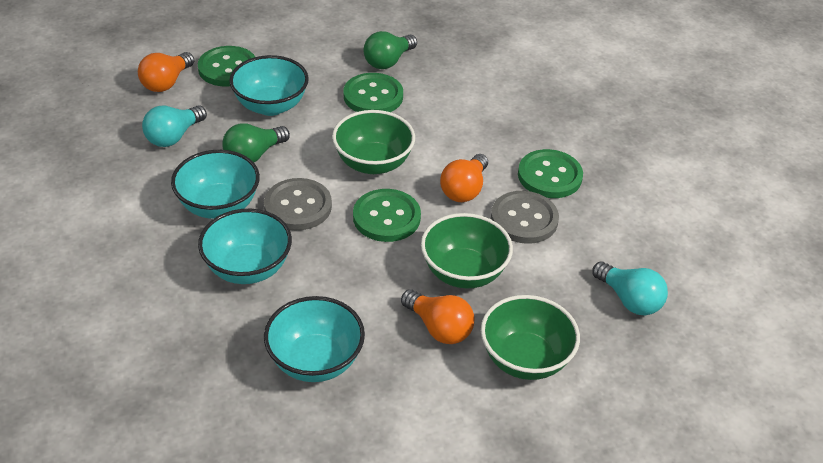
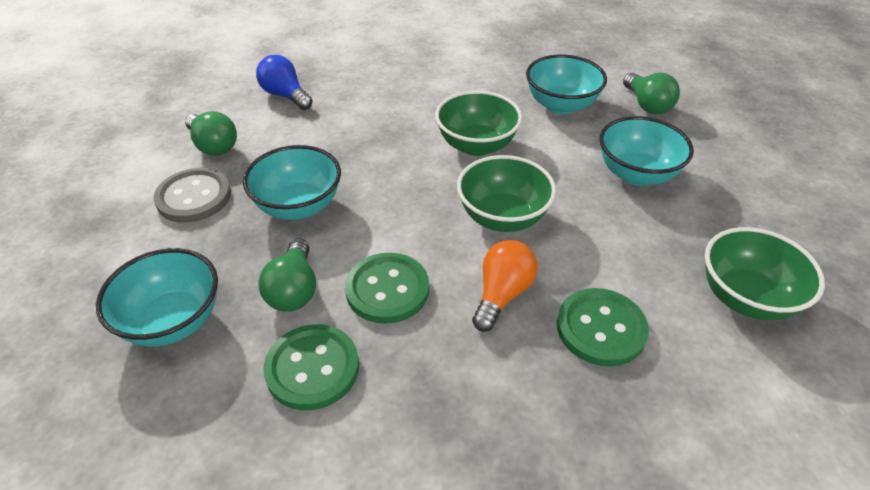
blue light bulb: 0 -> 1
green button: 4 -> 3
green light bulb: 2 -> 3
grey button: 2 -> 1
orange light bulb: 3 -> 1
turquoise light bulb: 2 -> 0

